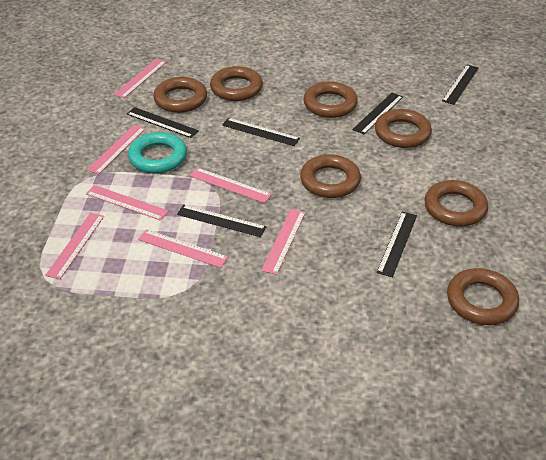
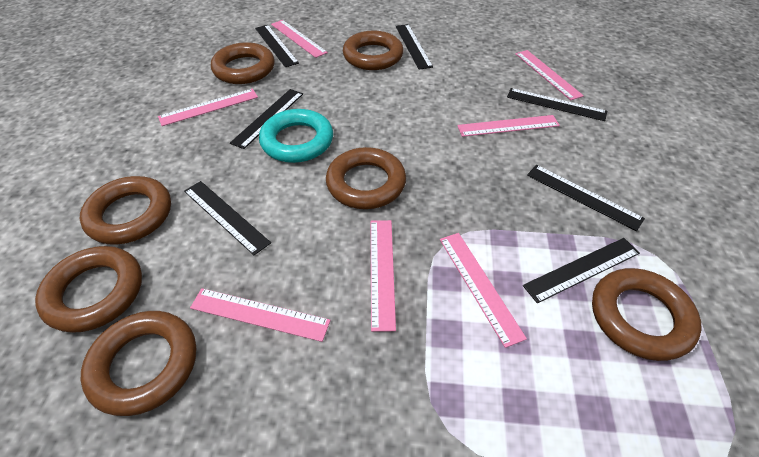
black ruler: 6 -> 7

